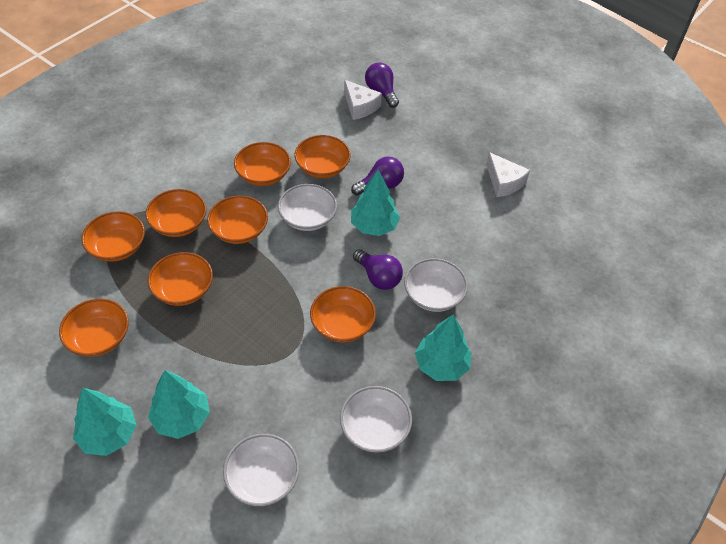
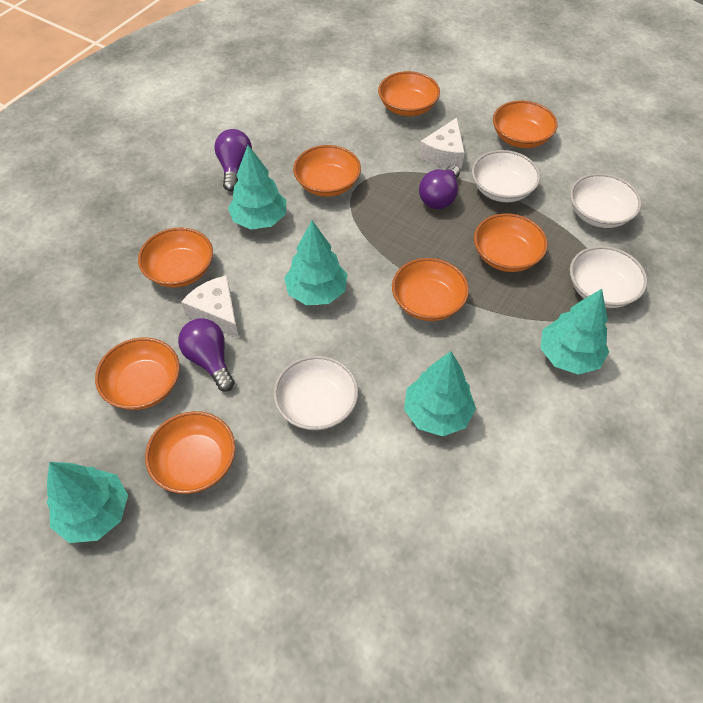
turquoise tree: 4 -> 5

